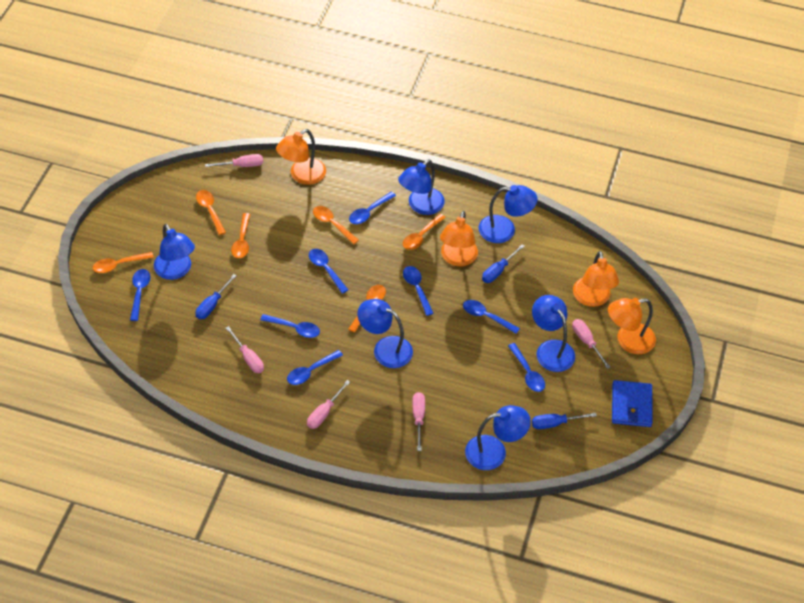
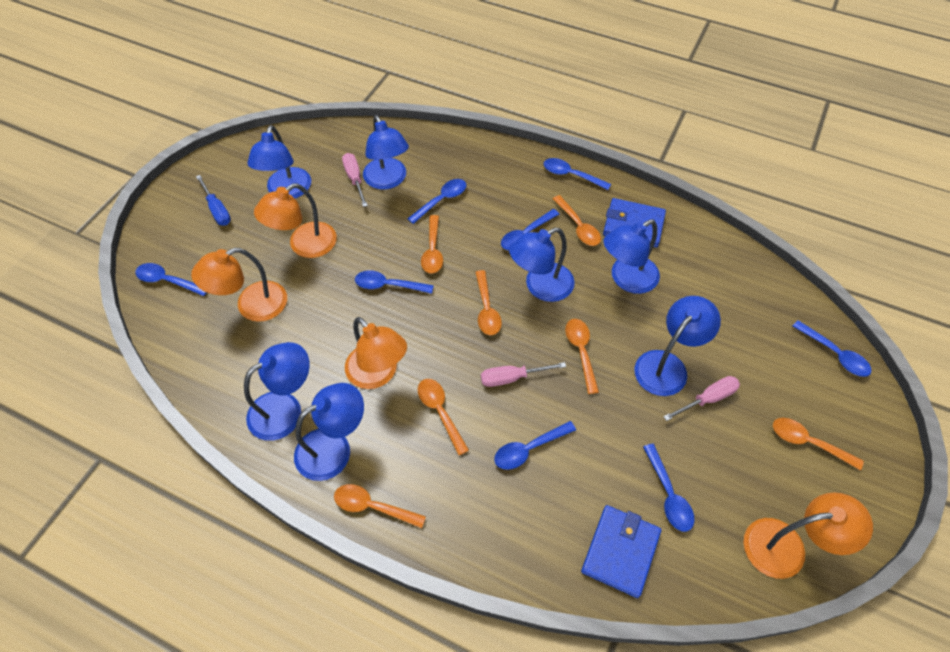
blue lamp: 6 -> 7
blue screwdriver: 3 -> 1
blue wallet: 1 -> 2
orange spoon: 6 -> 7
pink screwdriver: 5 -> 3

